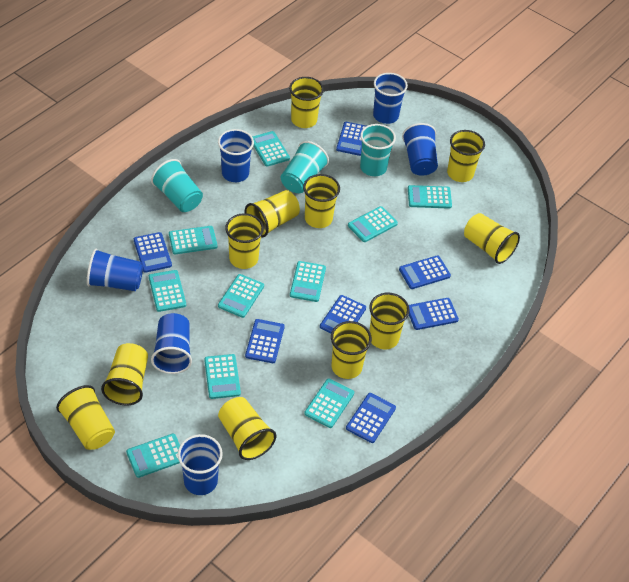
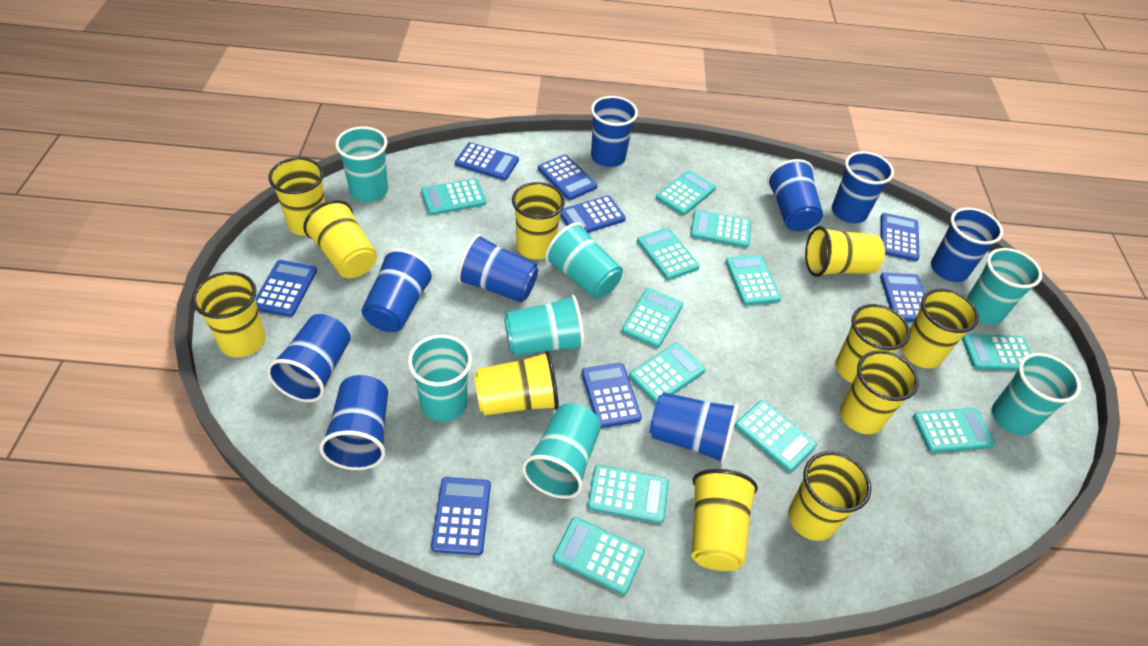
blue calculator: 7 -> 8
blue cup: 6 -> 9
turquoise calculator: 10 -> 12
turquoise cup: 3 -> 7

